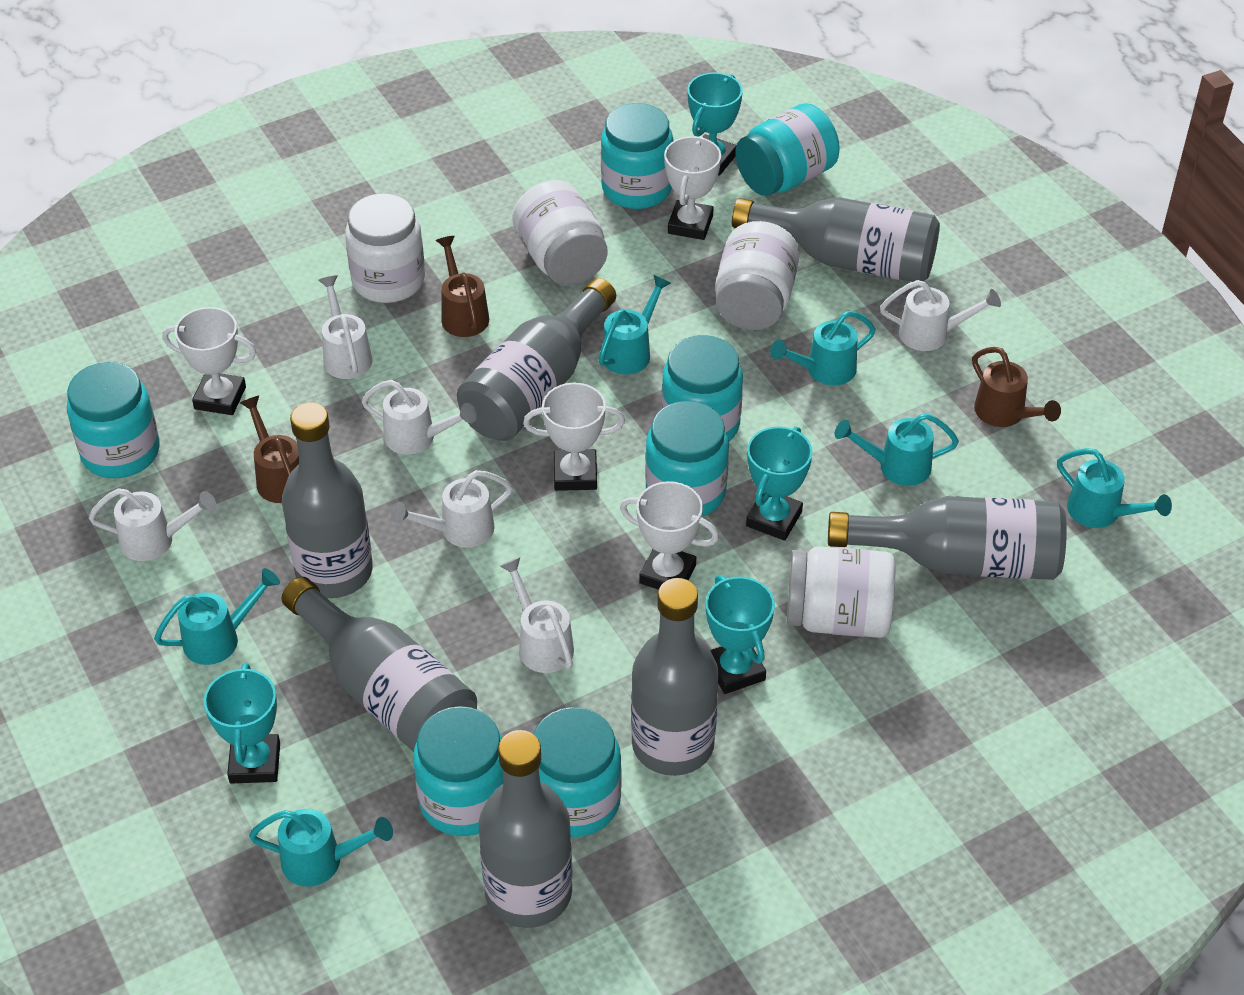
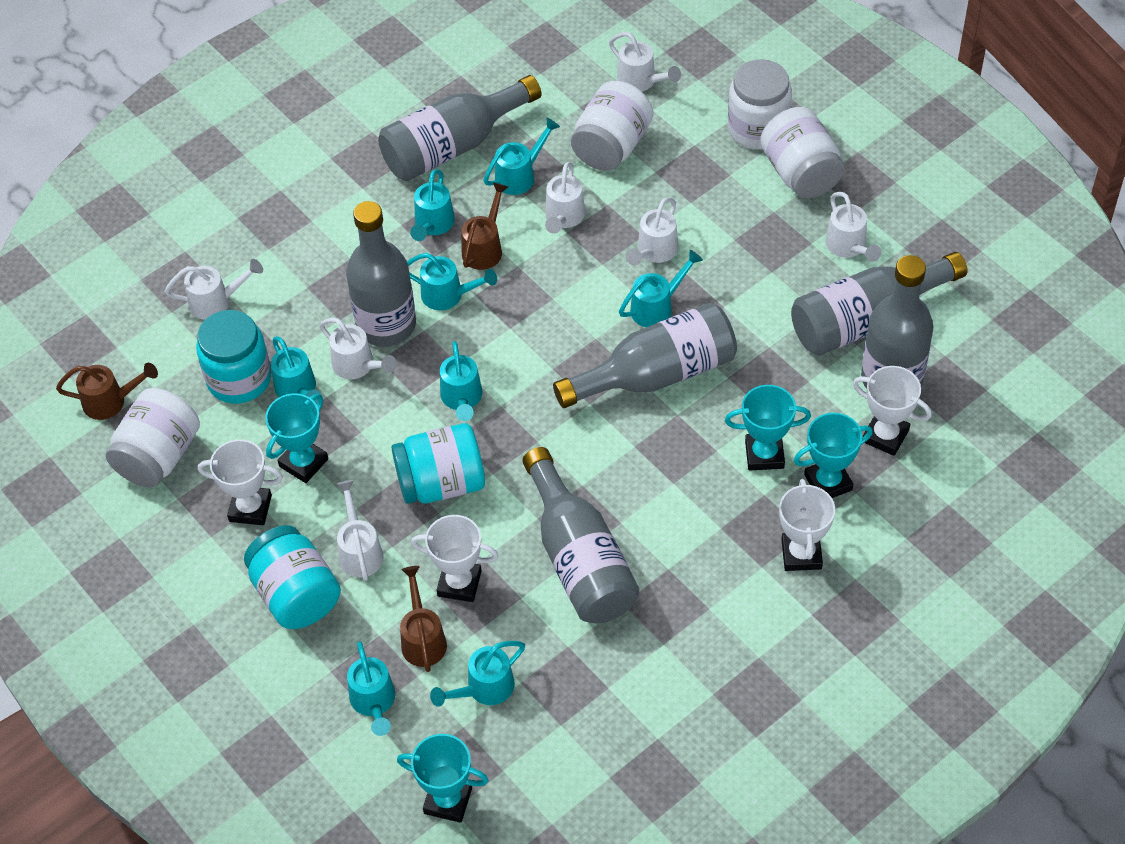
grey bottle: 7 -> 6
turquoise jar: 7 -> 3
turquoise watering can: 6 -> 8
white watering can: 6 -> 7

